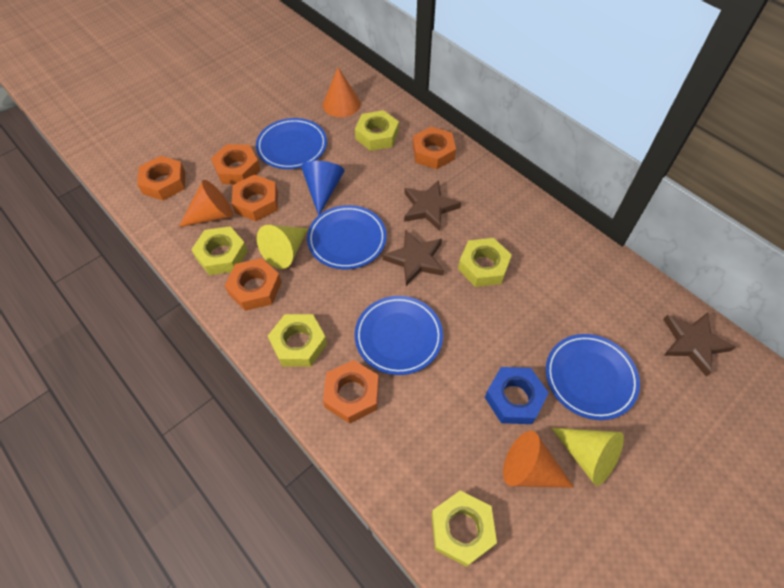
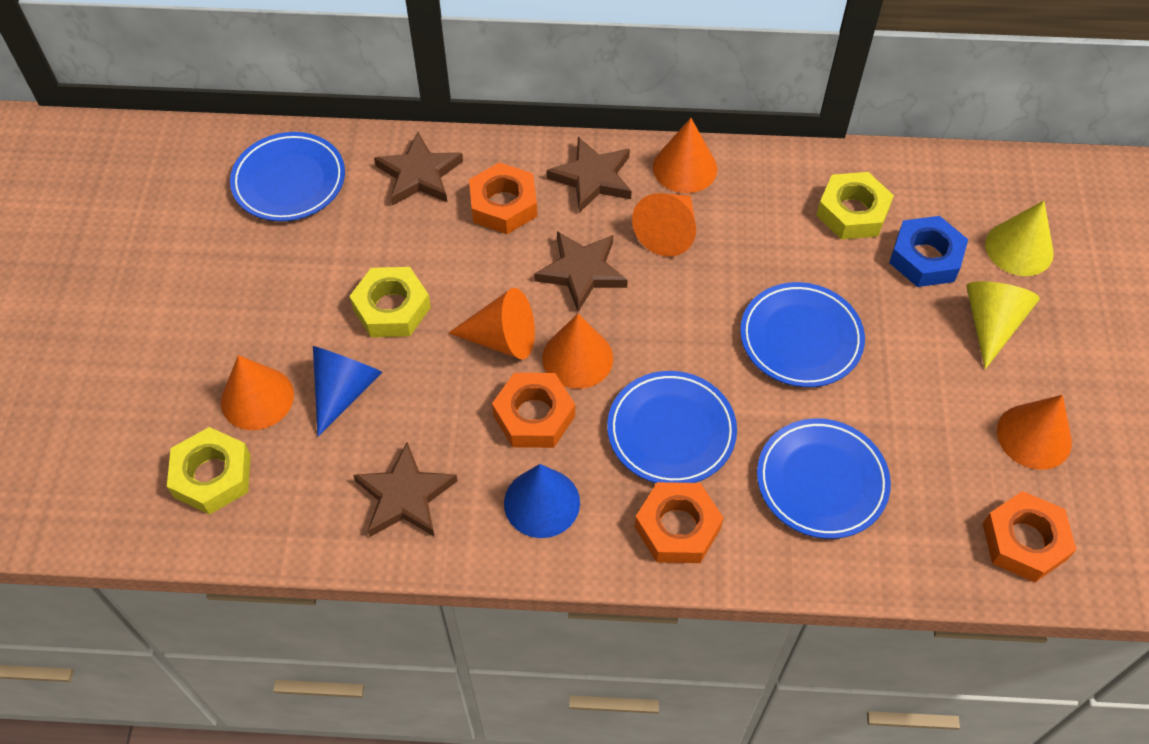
blue cone: 1 -> 2
brown star: 3 -> 4
orange cone: 3 -> 6
orange nut: 6 -> 4
yellow nut: 5 -> 3

